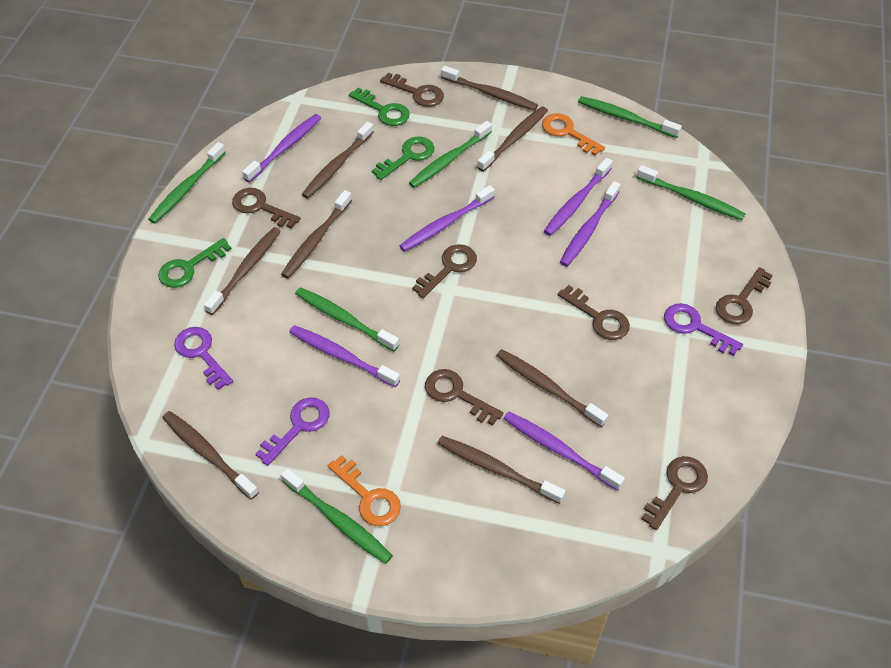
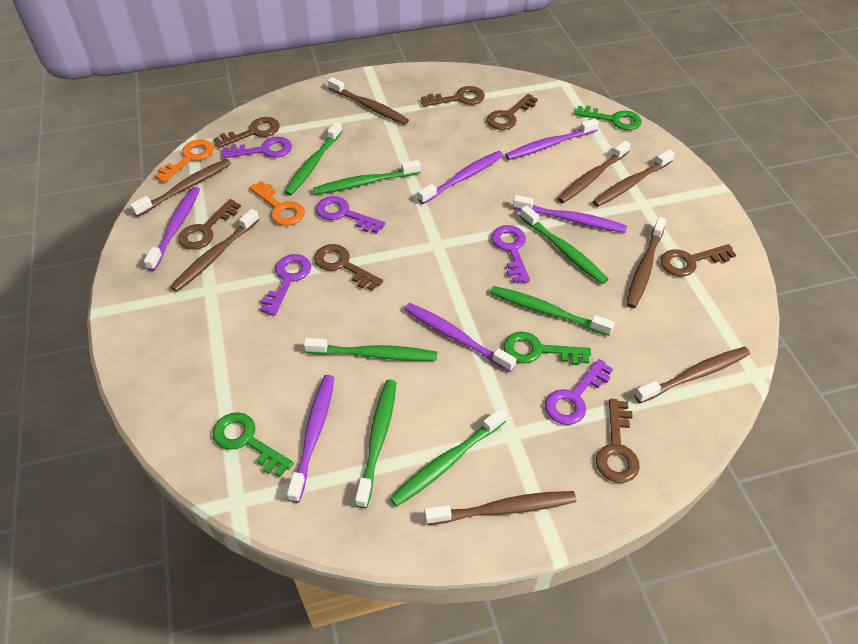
green toothbrush: 6 -> 7
purple key: 3 -> 5

